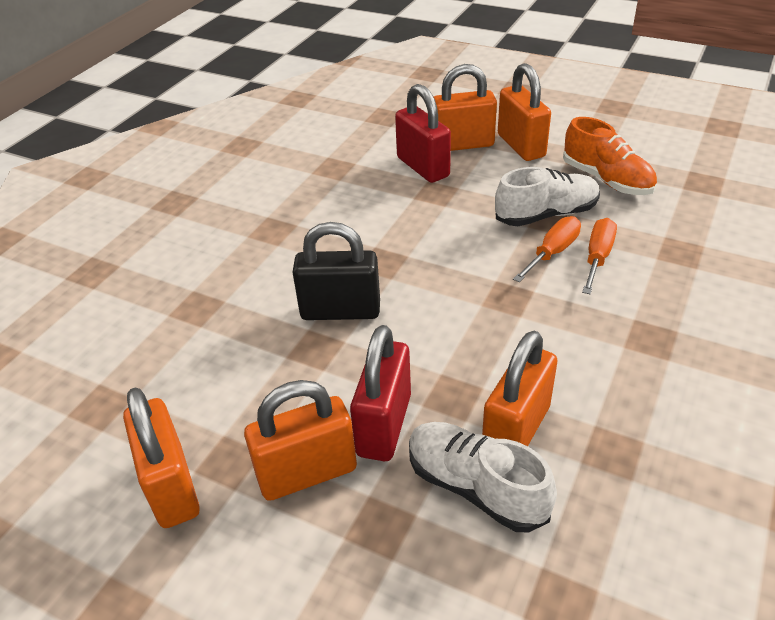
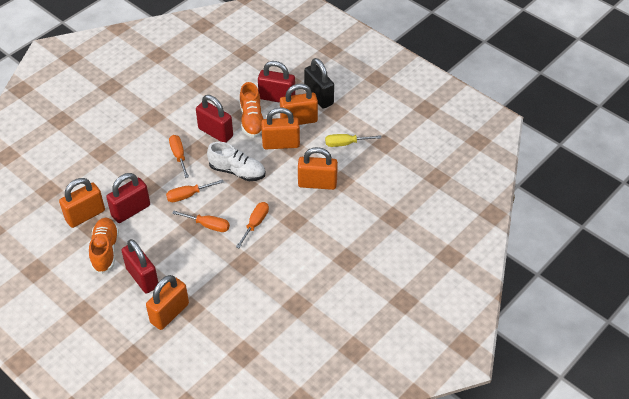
orange screwdriver: 2 -> 4
orange shoe: 1 -> 2
red padlock: 2 -> 4
white shoe: 2 -> 1
yellow screwdriver: 0 -> 1

